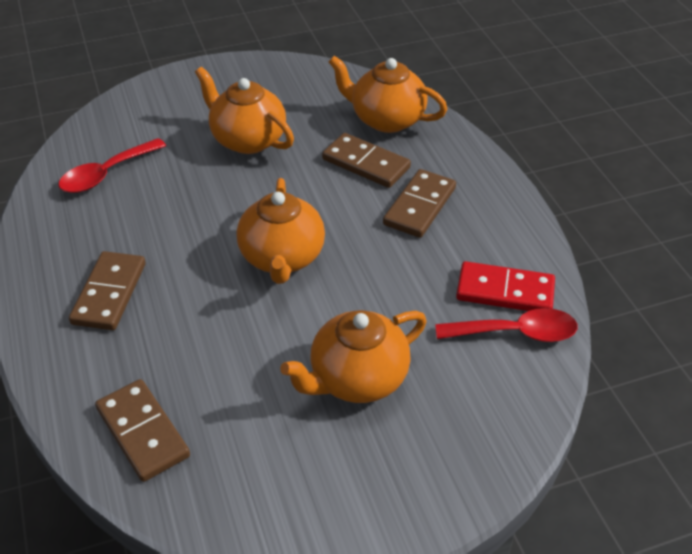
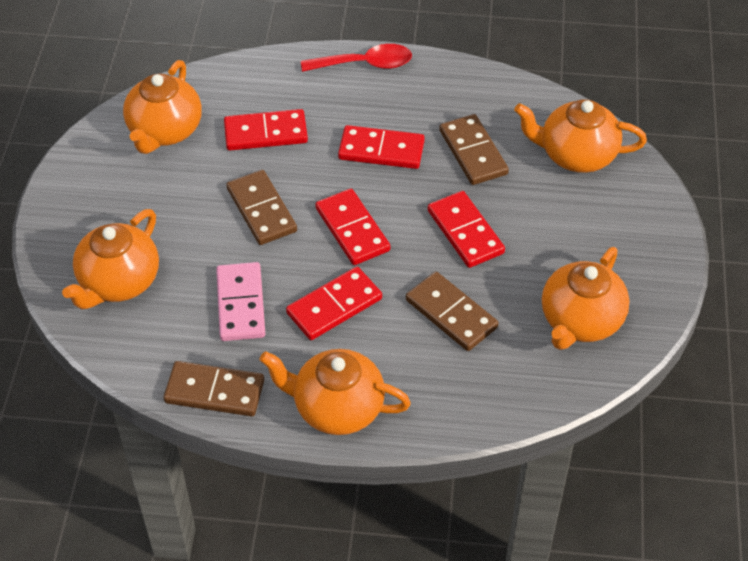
orange teapot: 4 -> 5
pink domino: 0 -> 1
red domino: 1 -> 5
red spoon: 2 -> 1

